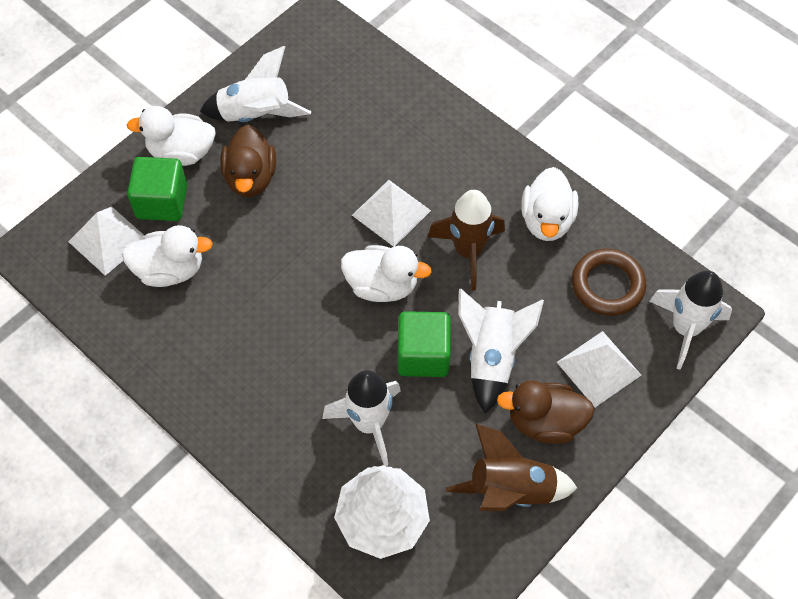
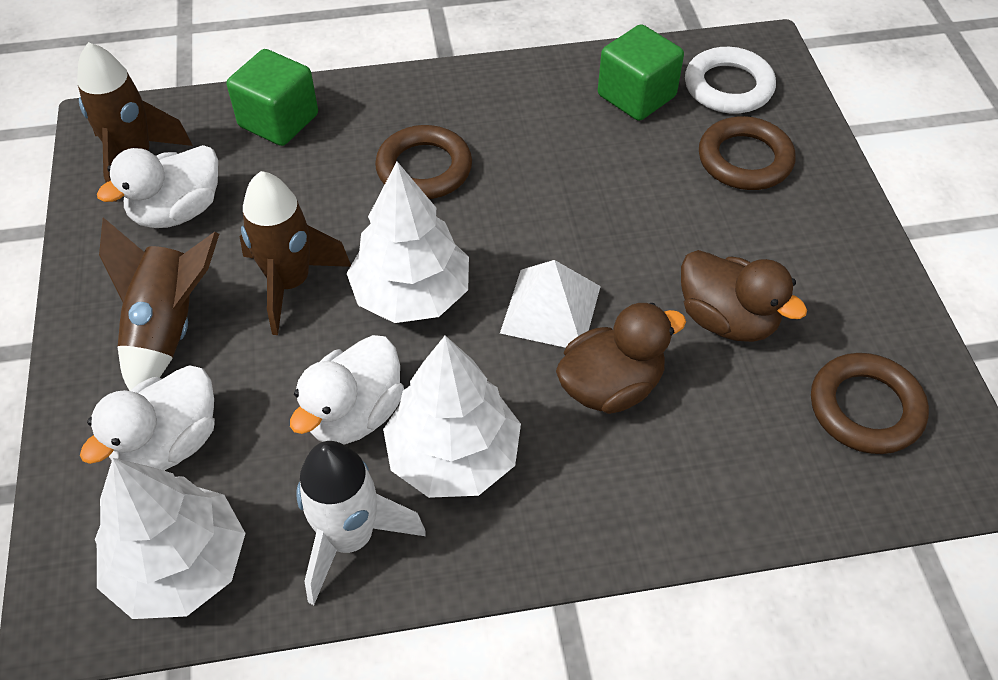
brown ring: 1 -> 3
brown rocket: 2 -> 3
white duck: 4 -> 3
white pyramid: 3 -> 1
white ring: 0 -> 1
white rocket: 4 -> 1
white tree: 1 -> 3

